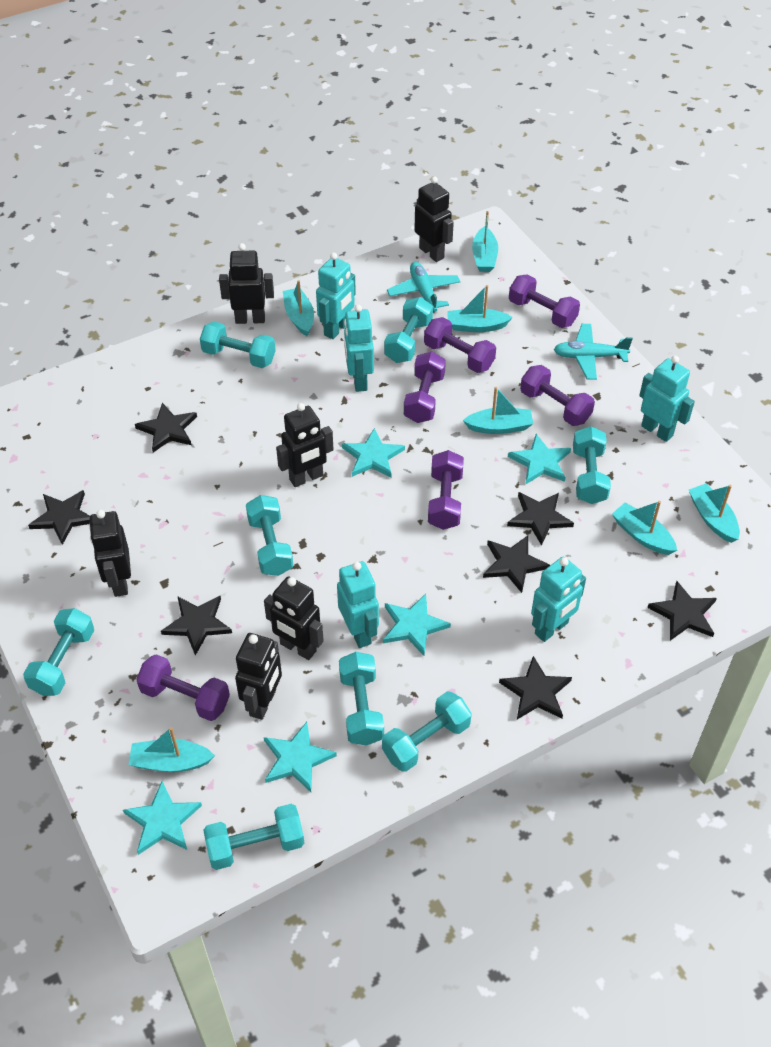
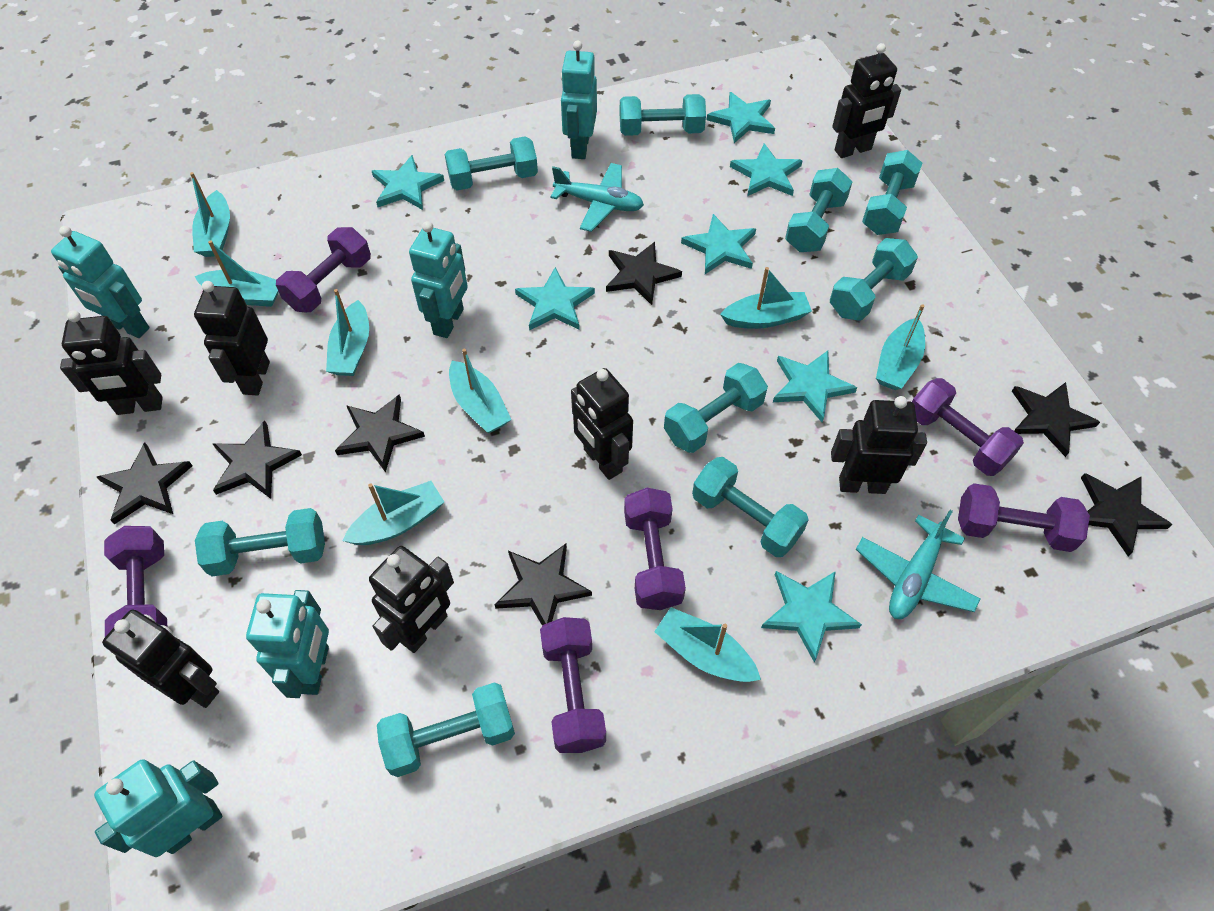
black robot: 6 -> 7
turquoise boat: 7 -> 8
turquoise dumbbell: 8 -> 9
turquoise star: 5 -> 7

